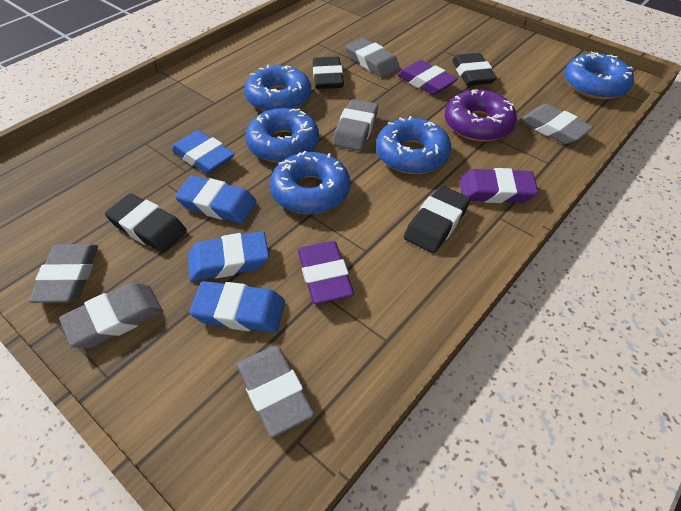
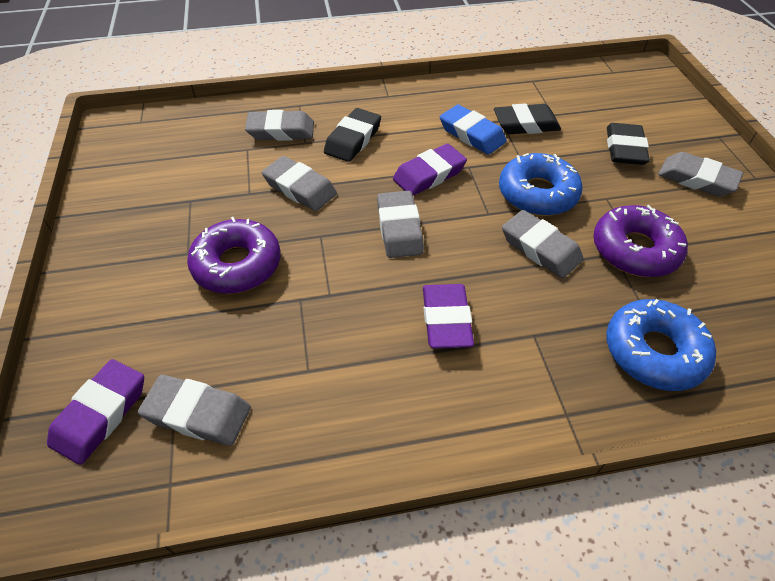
black eraser: 4 -> 3
blue donut: 5 -> 2
blue eraser: 4 -> 1
purple donut: 1 -> 2

